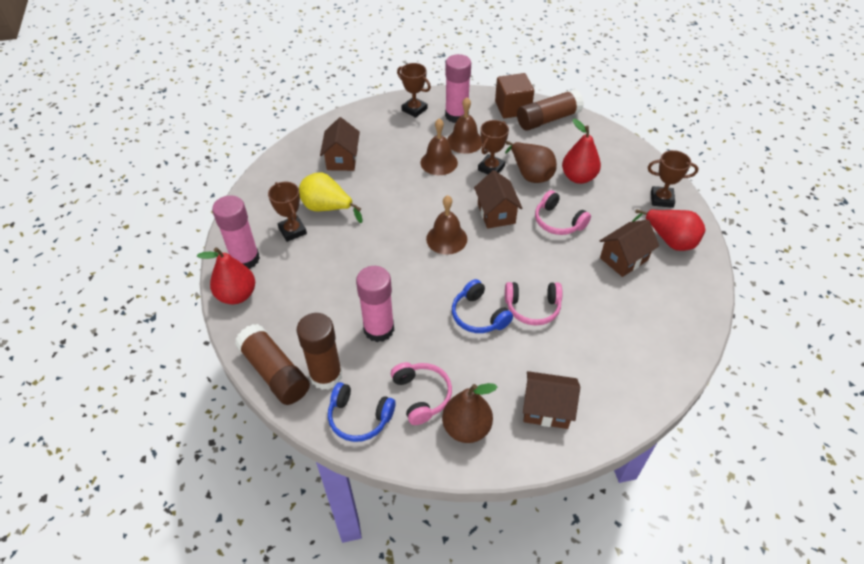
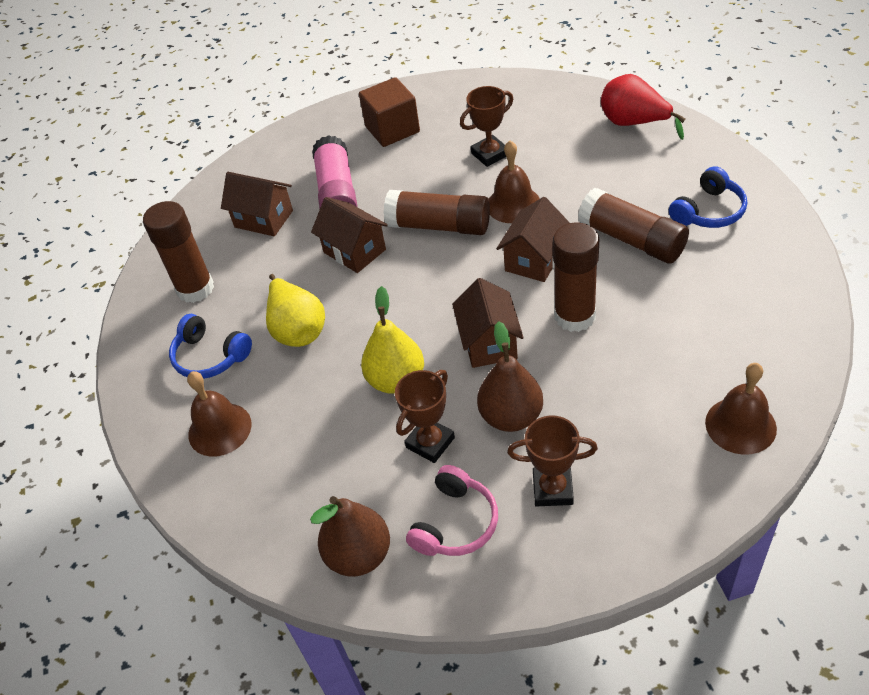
brown glue stick: 3 -> 4
brown trophy: 4 -> 3
pink glue stick: 3 -> 1
pink headphones: 3 -> 1
red pear: 3 -> 1
yellow pear: 1 -> 2

